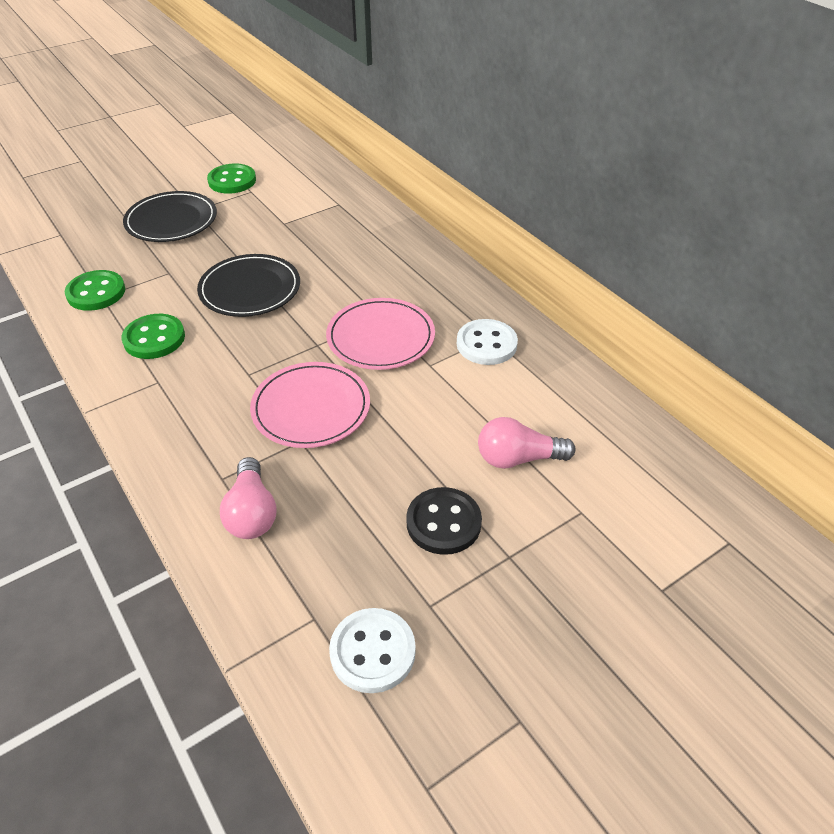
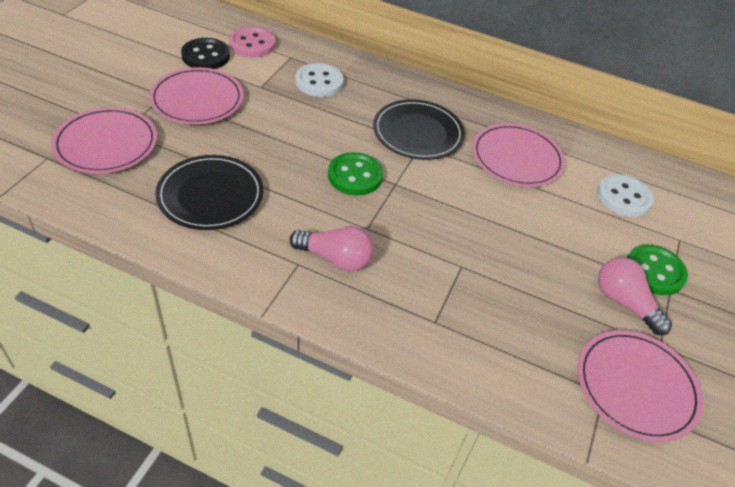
green button: 3 -> 2
pink button: 0 -> 1
pink plate: 2 -> 4

